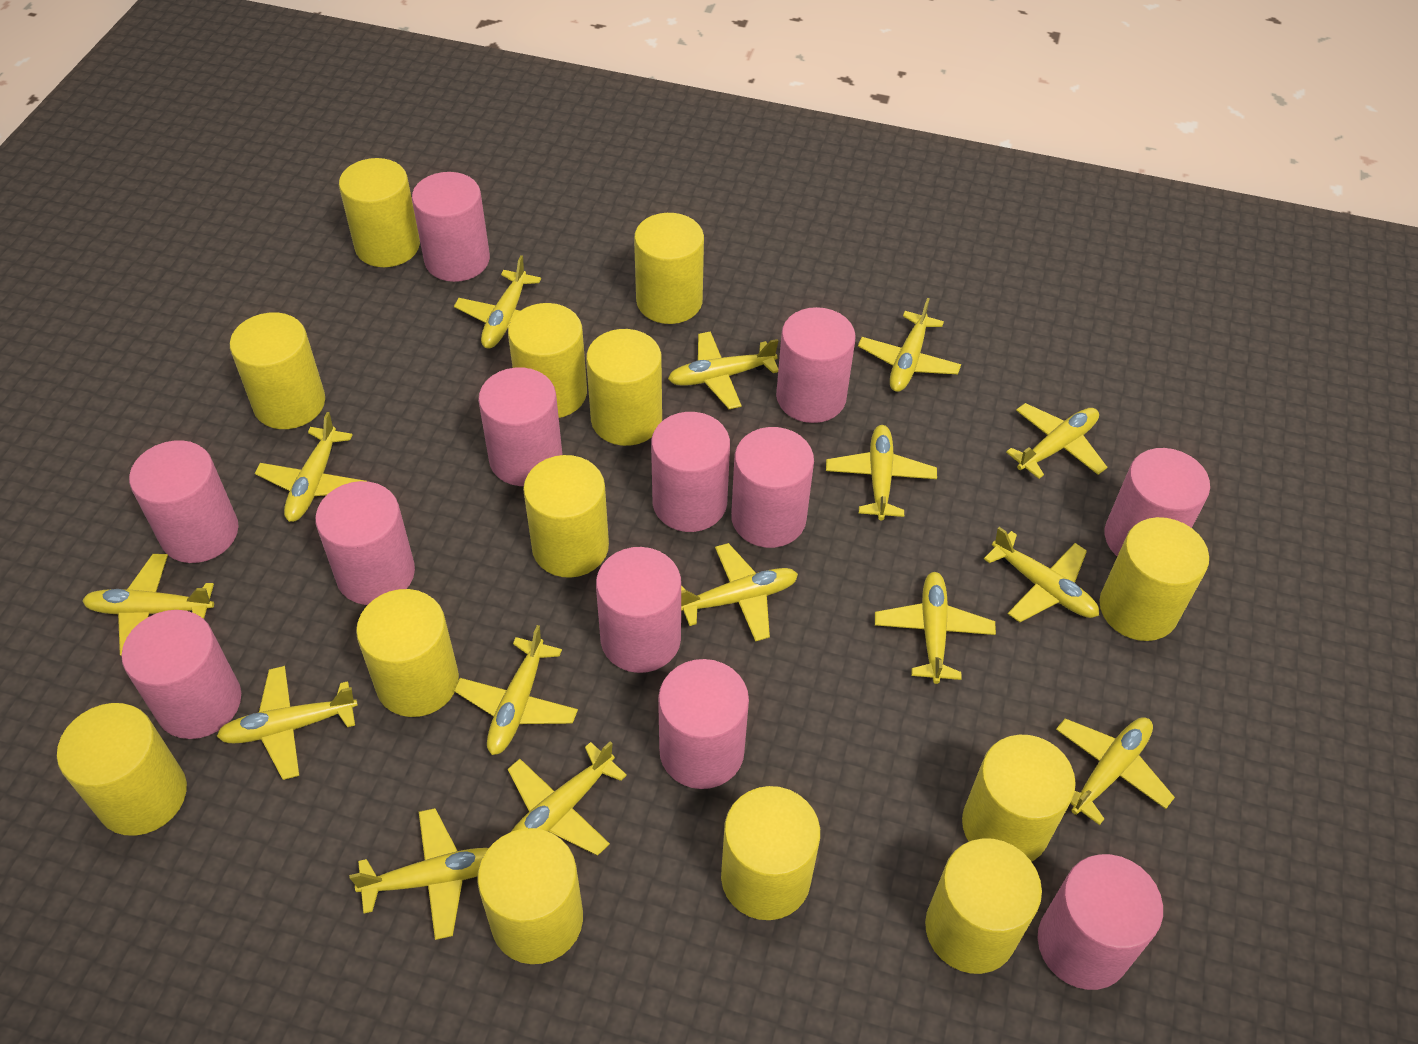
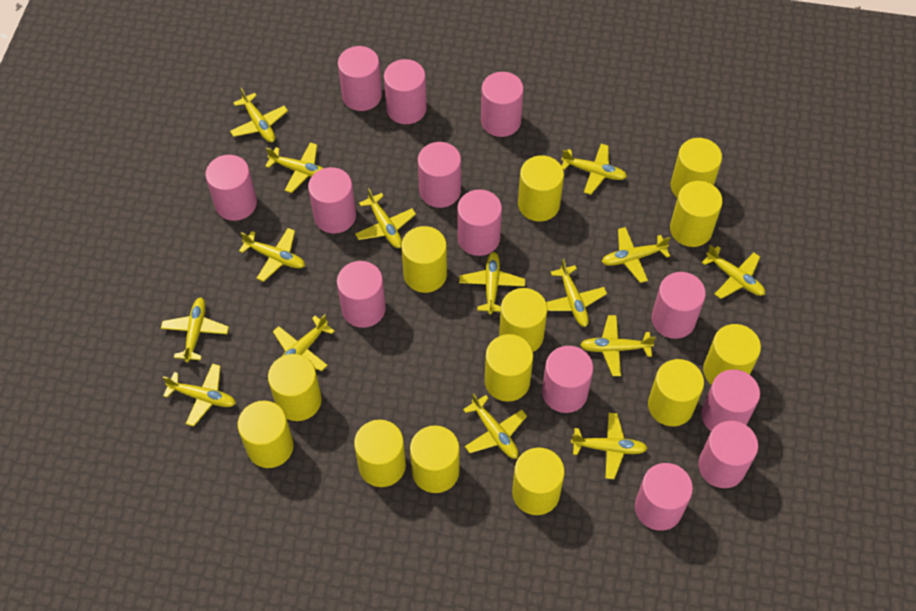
pink cylinder: 12 -> 13

